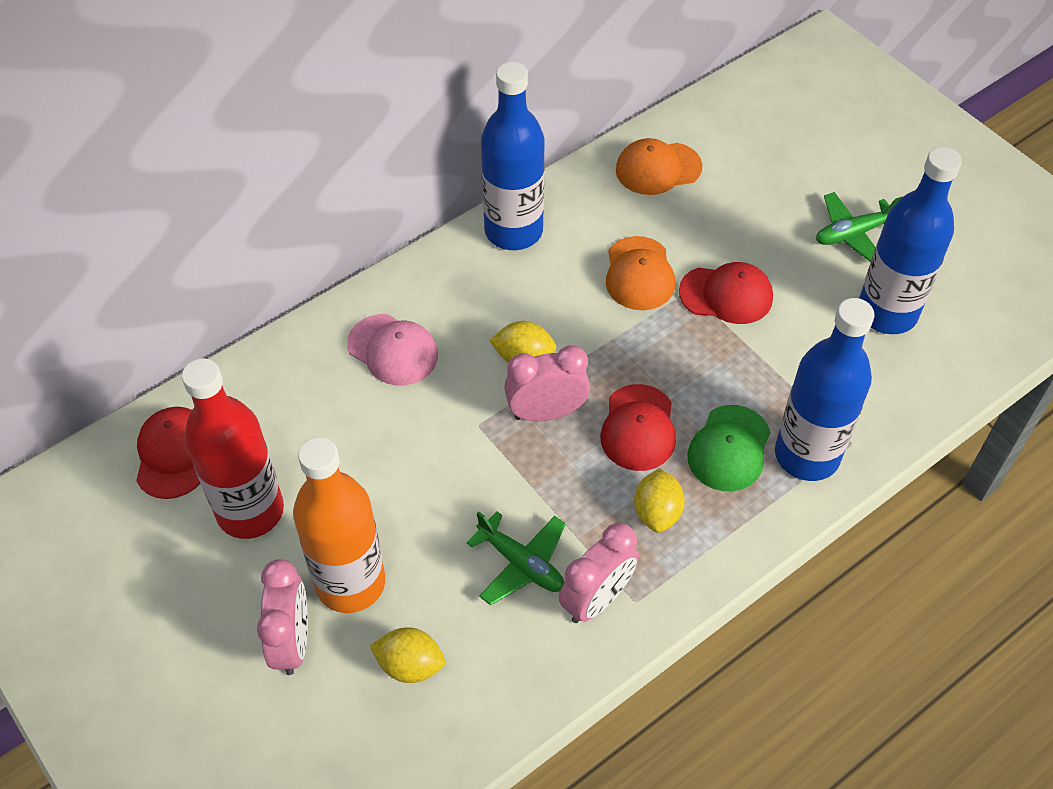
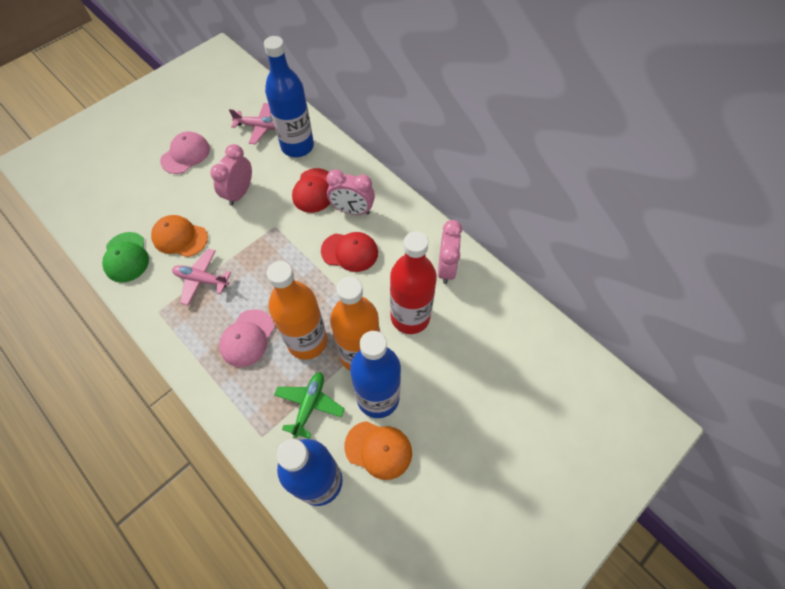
green plane: 2 -> 1
orange bottle: 1 -> 2
pink cap: 1 -> 2
pink plane: 0 -> 2
red cap: 3 -> 2
yellow lemon: 3 -> 0

